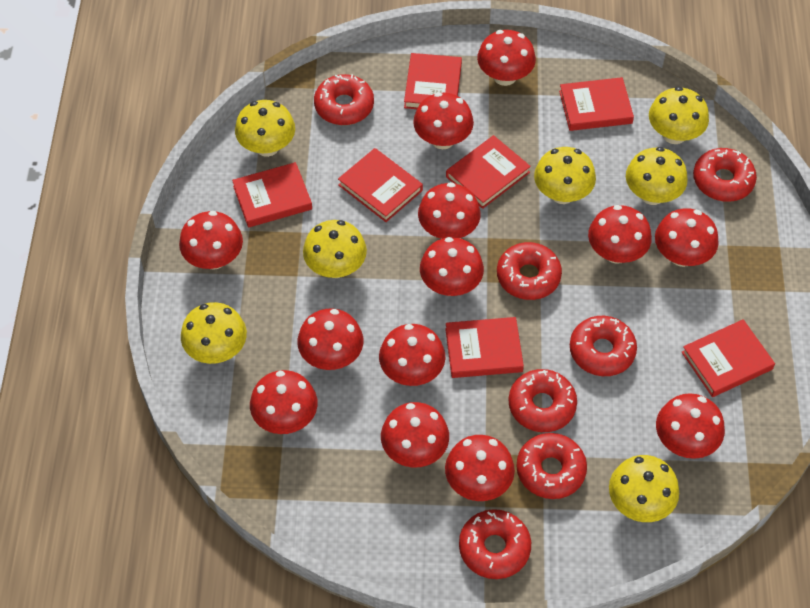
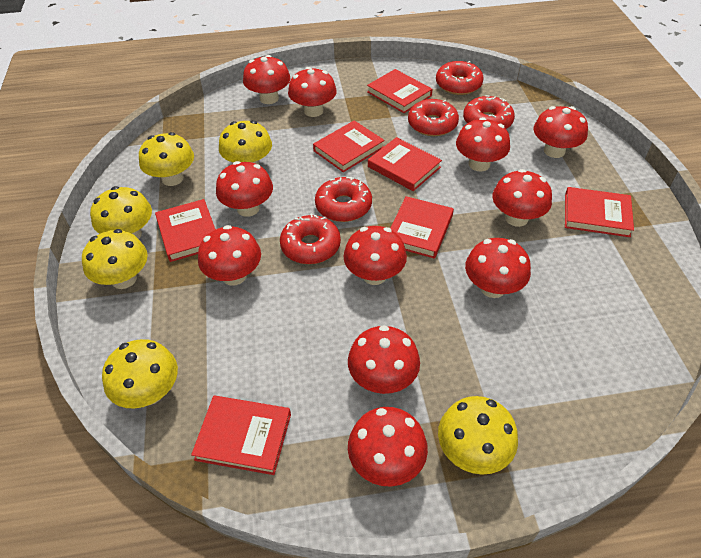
red donut: 7 -> 5
red mushroom: 13 -> 11
yellow mushroom: 7 -> 6

